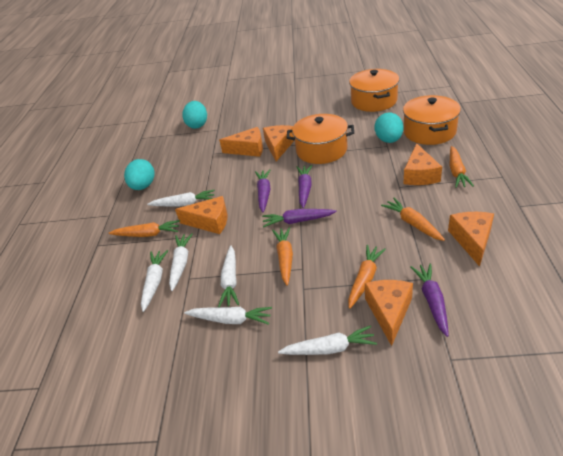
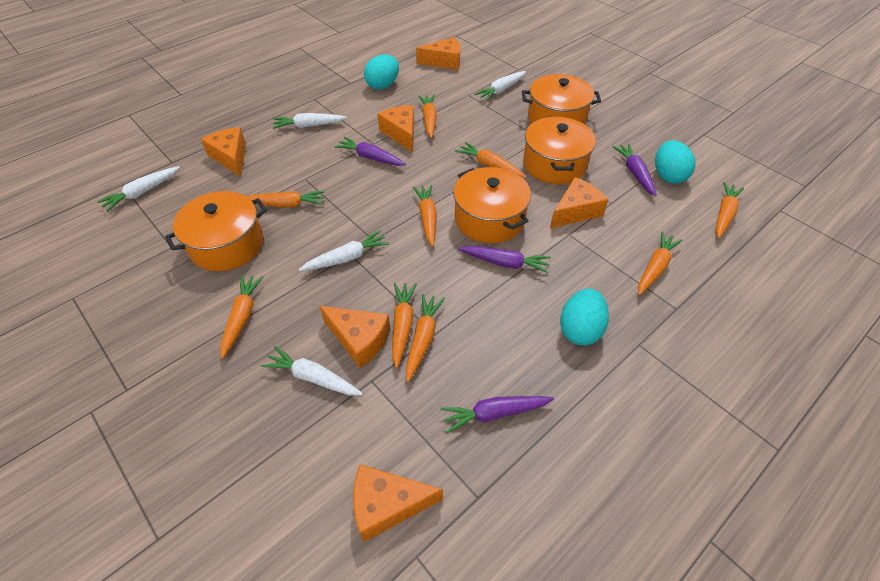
orange carrot: 5 -> 9
orange pot: 3 -> 4
white carrot: 6 -> 5

